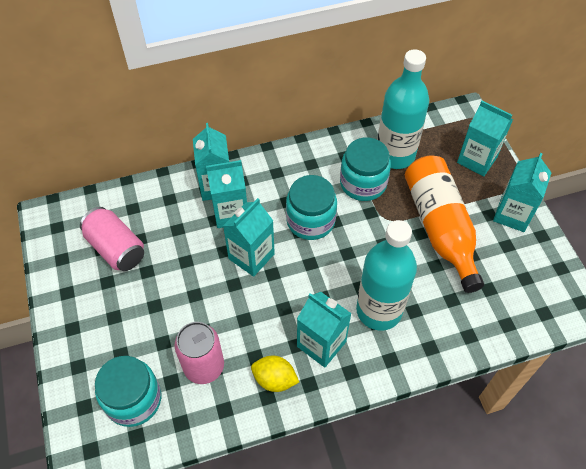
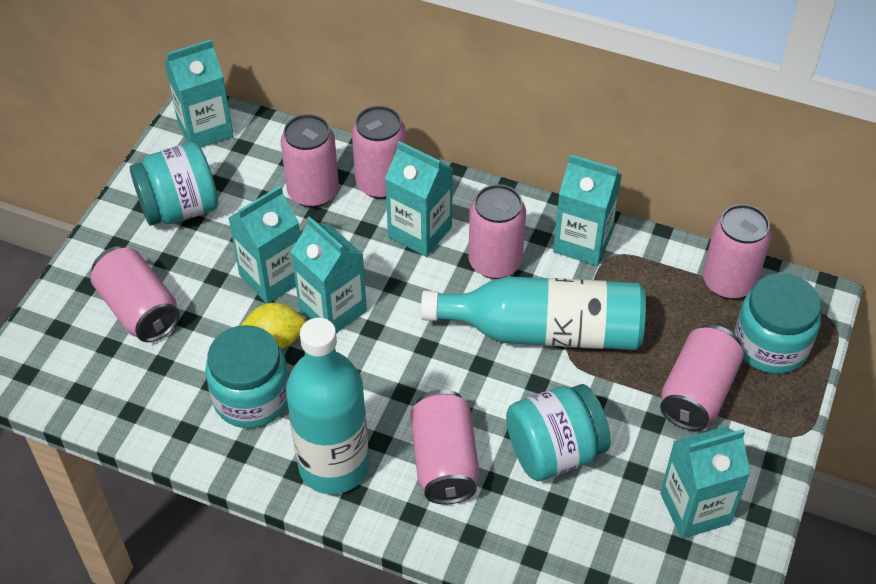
orange bottle: 1 -> 0
pink can: 2 -> 7
turquoise jar: 3 -> 4

